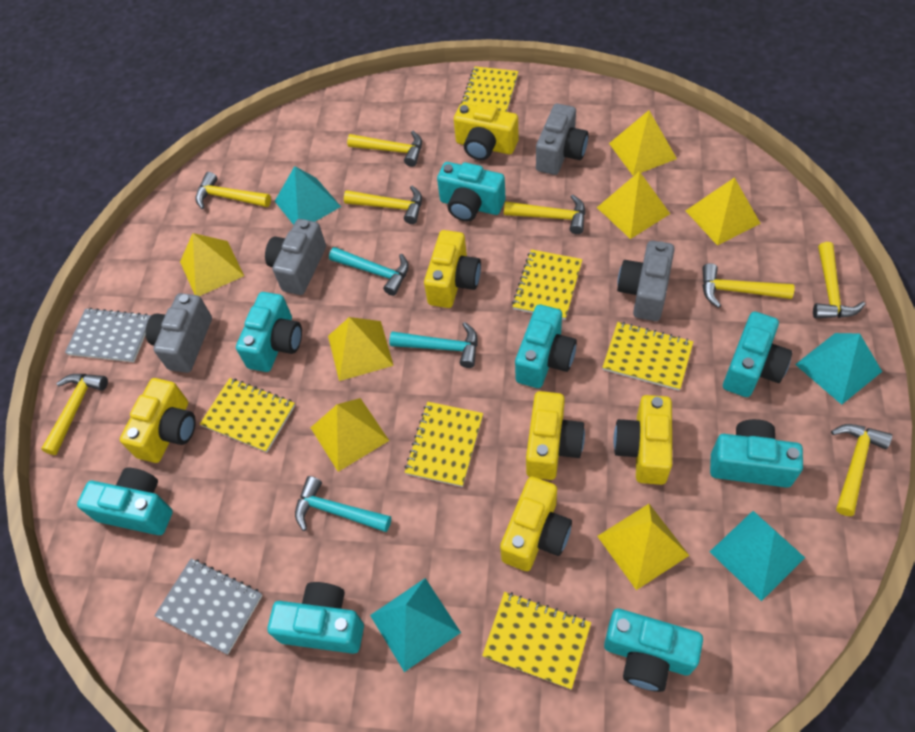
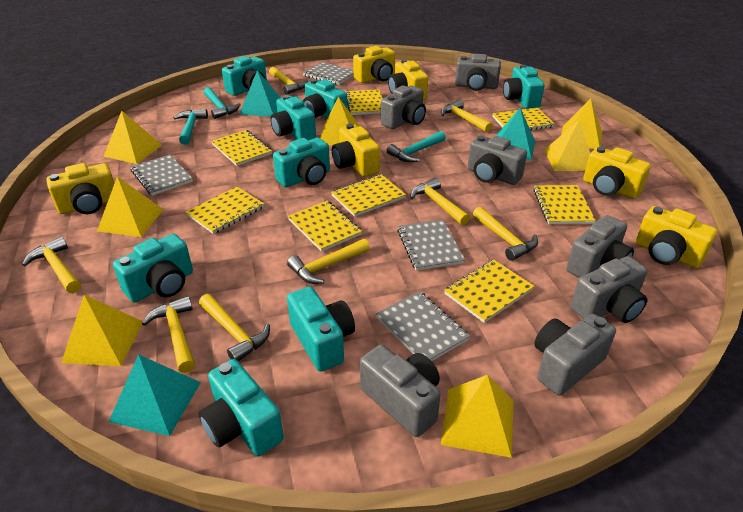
grey camera: 4 -> 7
grey notebook: 2 -> 4
turquoise pyramid: 4 -> 3
yellow notebook: 6 -> 8

